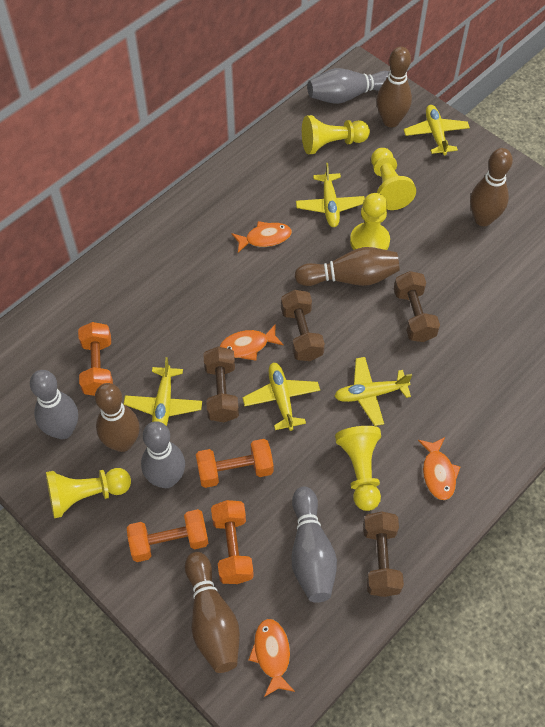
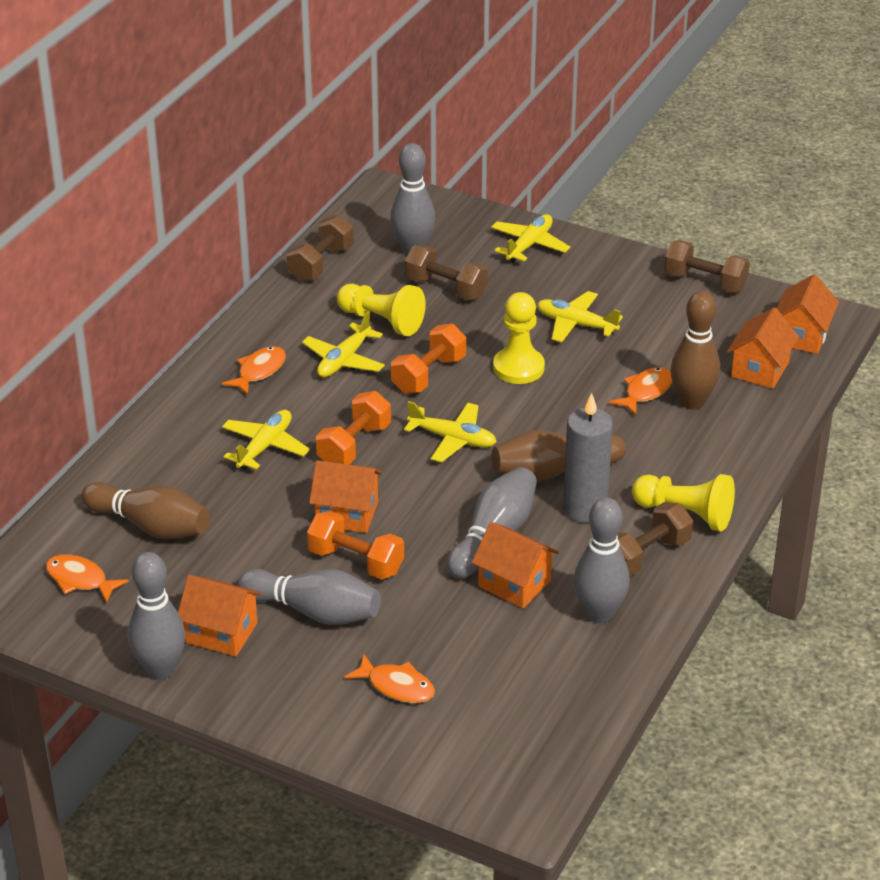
brown bowling pin: 5 -> 3
grey bowling pin: 4 -> 5
grey candle: 0 -> 1
orange dumbbell: 4 -> 3
orange house: 0 -> 5
yellow pawn: 5 -> 3

